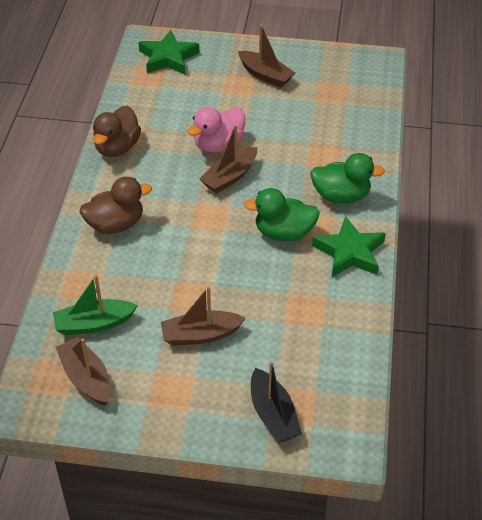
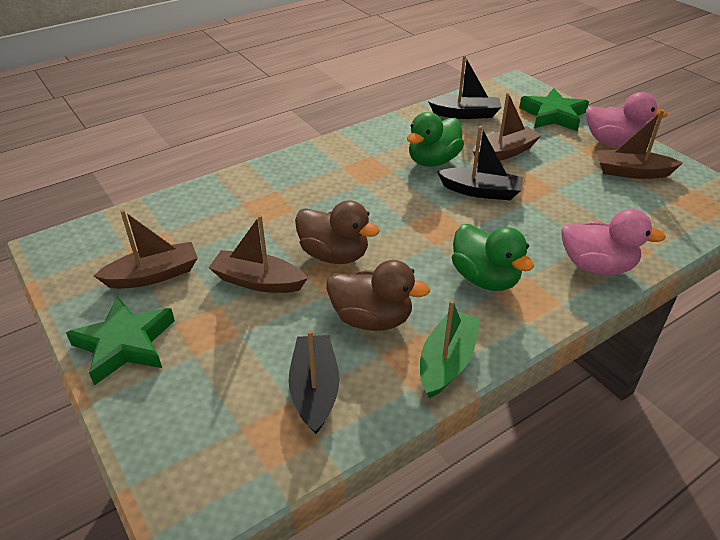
black boat: 1 -> 3
pink duck: 1 -> 2

